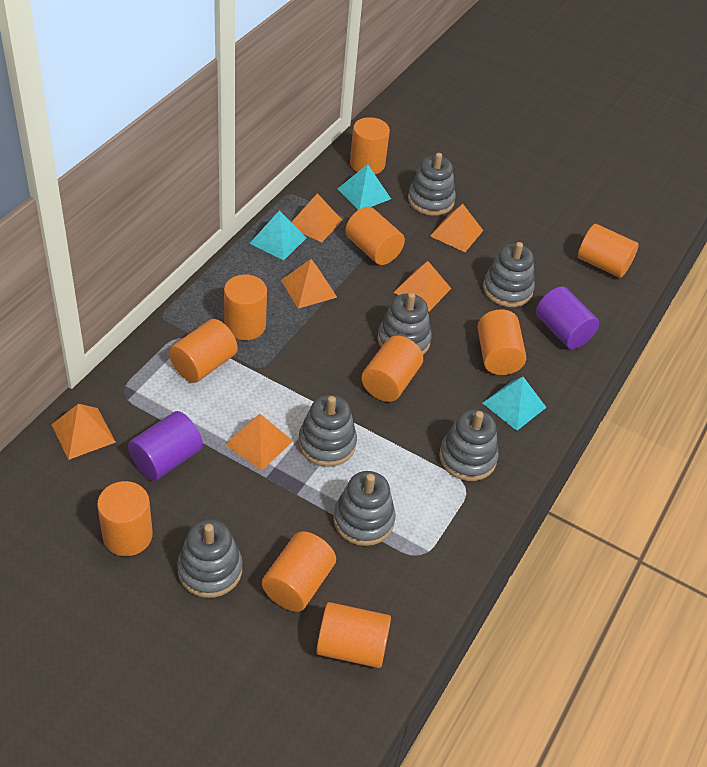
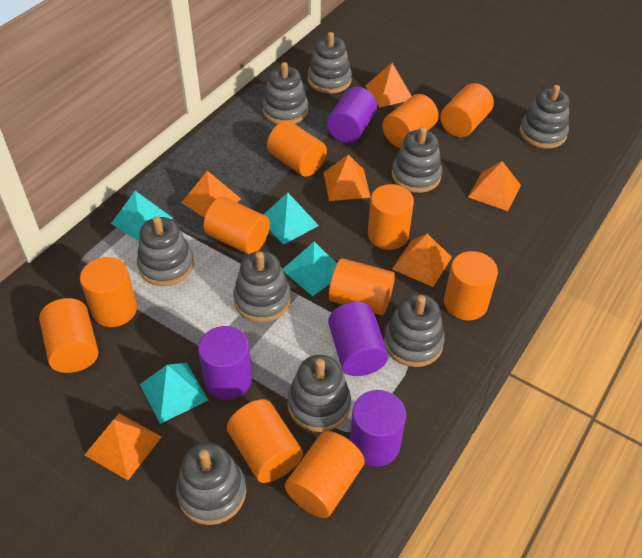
grey stacking toy: 7 -> 9
orange cylinder: 10 -> 11
purple cylinder: 2 -> 4
turquoise pyramid: 3 -> 4

